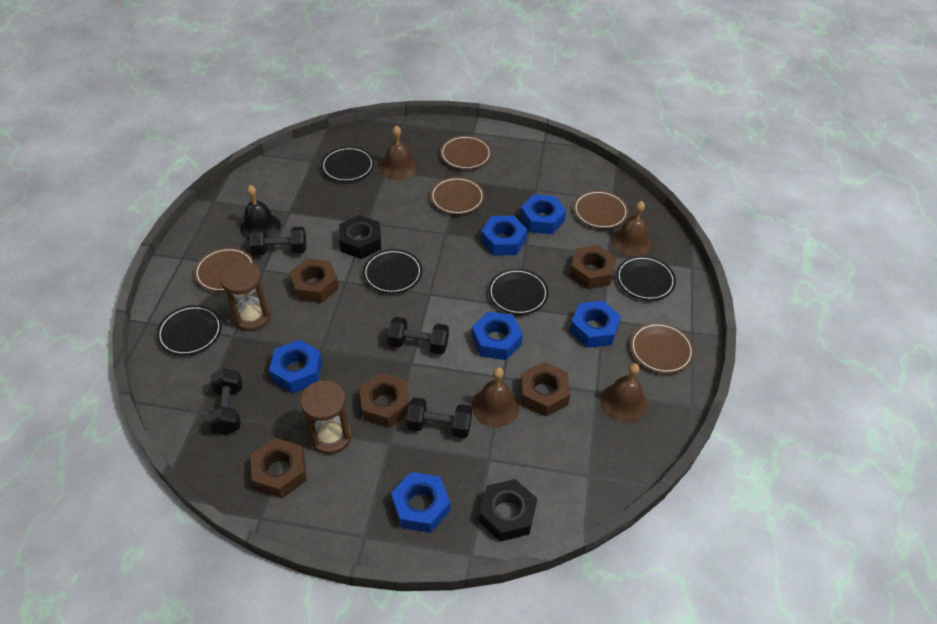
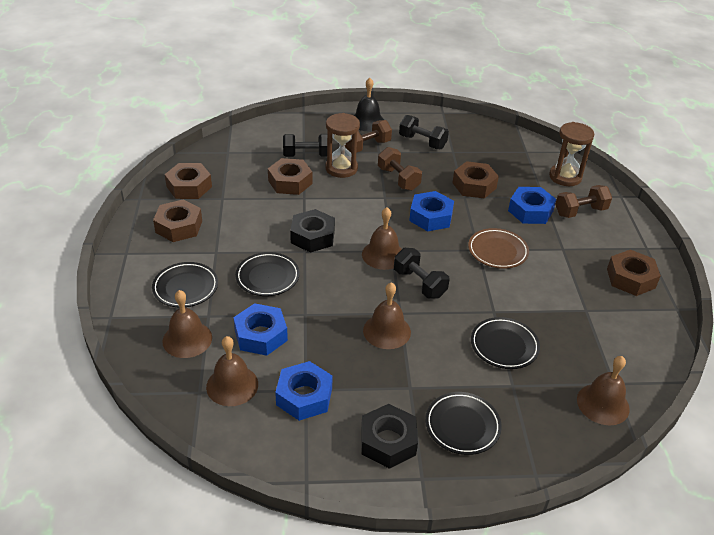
black dumbbell: 4 -> 3
black plate: 5 -> 4
blue nut: 6 -> 4
brown bell: 4 -> 5
brown dumbbell: 0 -> 3
brown plate: 5 -> 1

